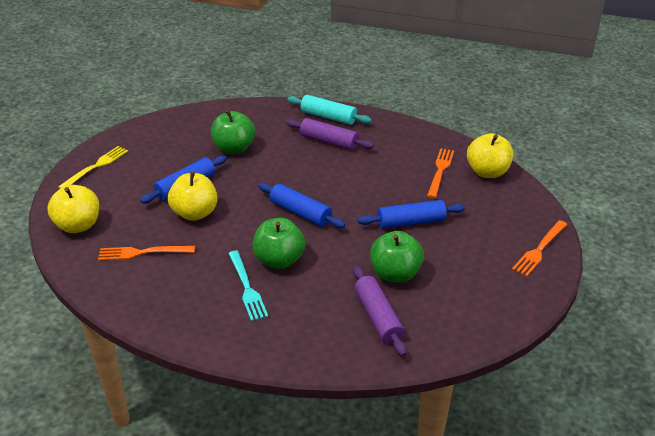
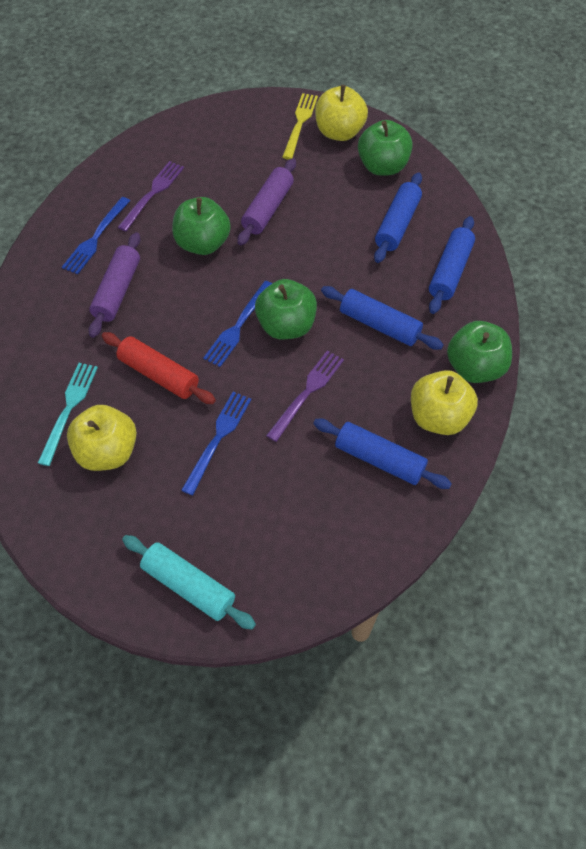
blue fork: 0 -> 3
blue rolling pin: 3 -> 4
green apple: 3 -> 4
orange fork: 3 -> 0
purple fork: 0 -> 2
red rolling pin: 0 -> 1

